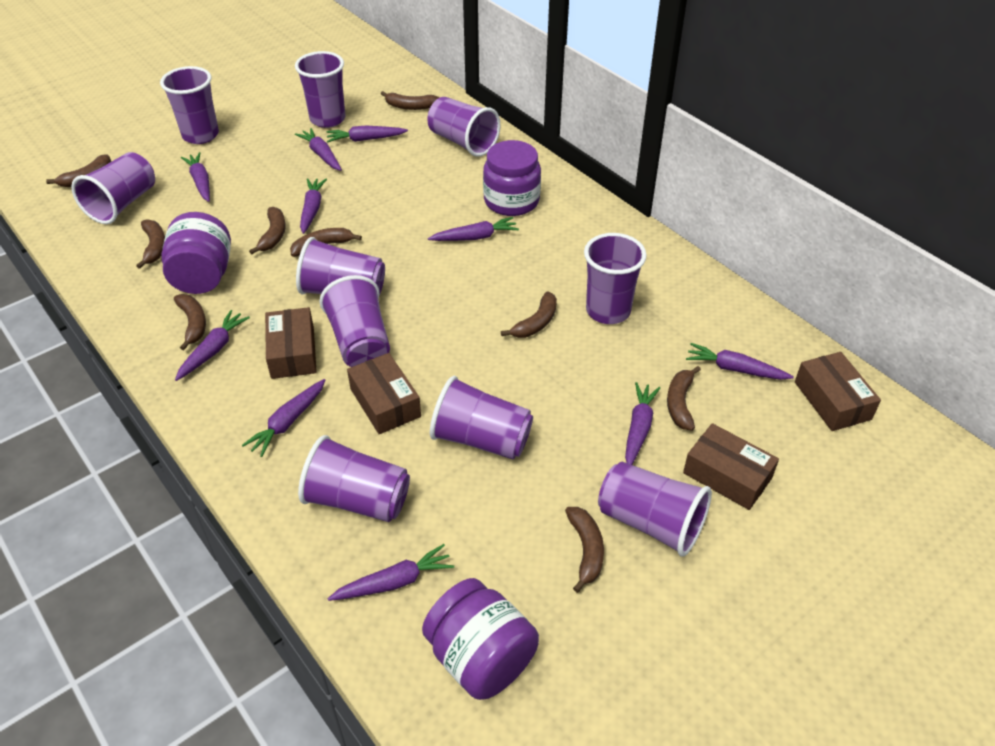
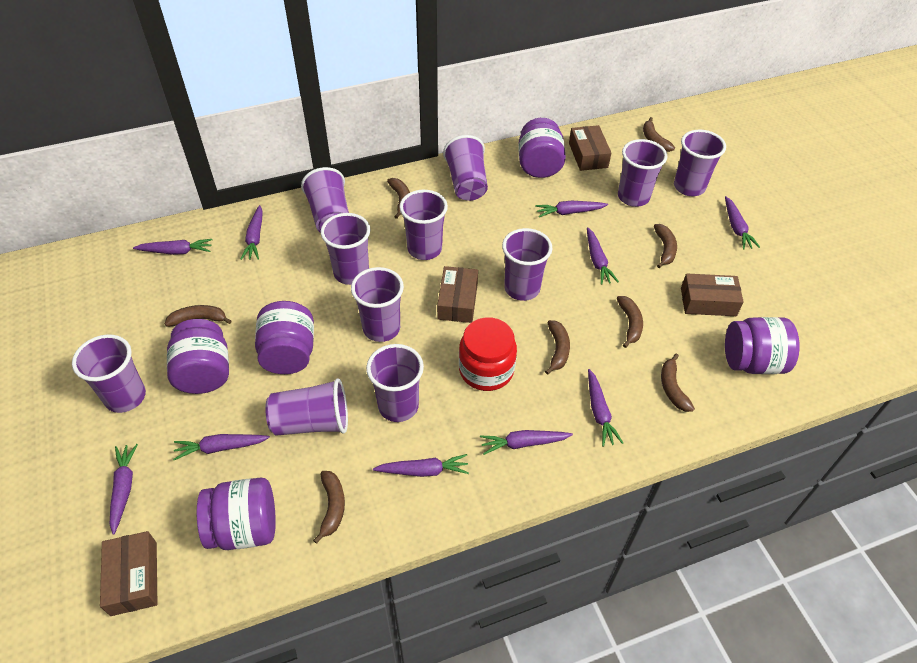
brown banana: 9 -> 8
purple cup: 10 -> 11
purple jar: 3 -> 5
red jar: 0 -> 1

